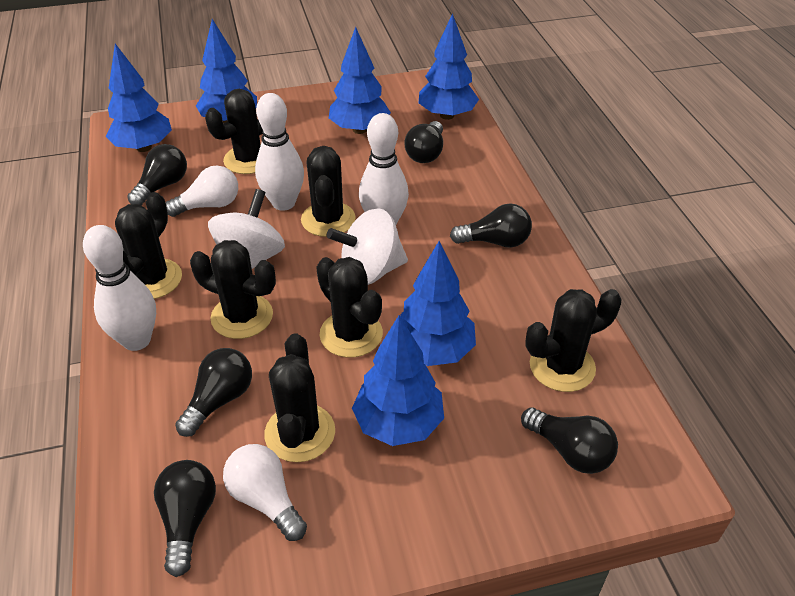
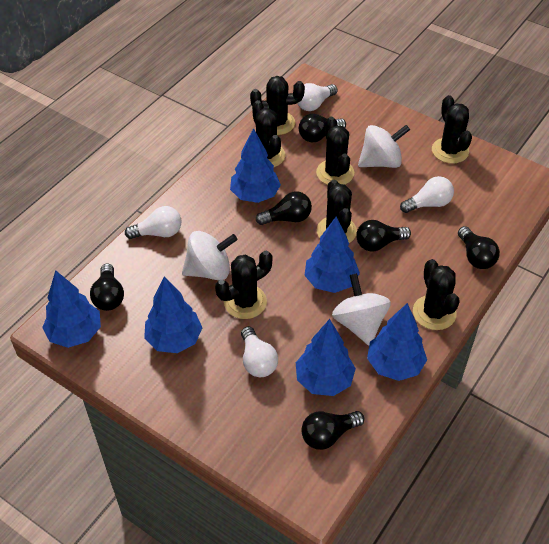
white bowling pin: 3 -> 0
white light bulb: 2 -> 4
white spinning top: 2 -> 3

